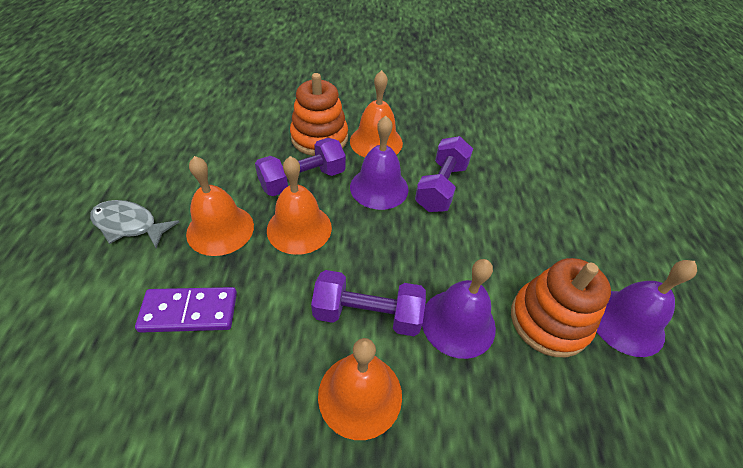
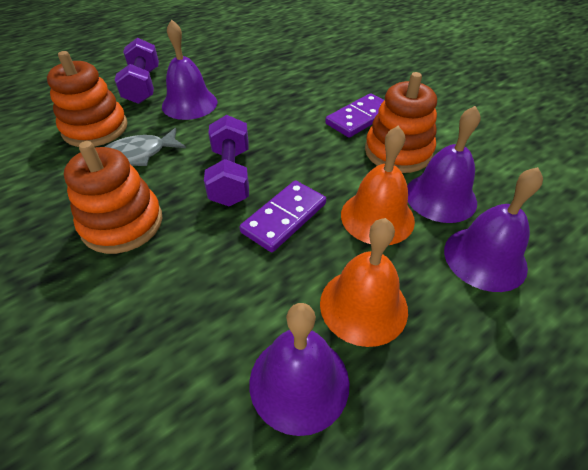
orange bell: 4 -> 2
orange stacking toy: 2 -> 3
purple bell: 3 -> 4
purple domino: 1 -> 2
purple dumbbell: 3 -> 2

